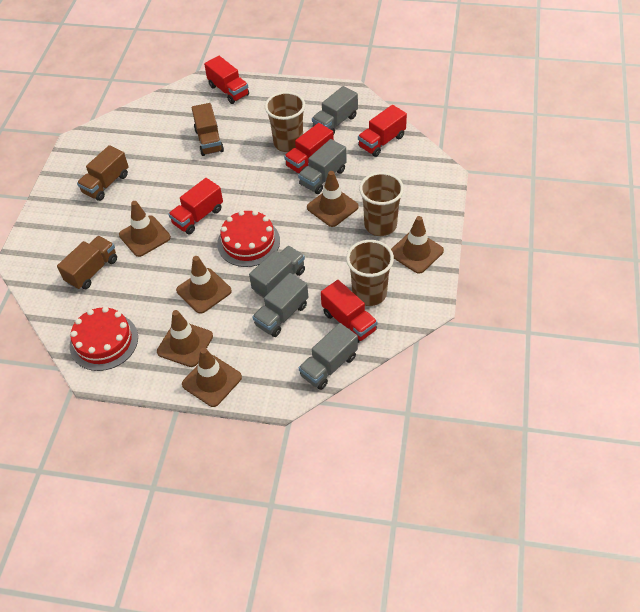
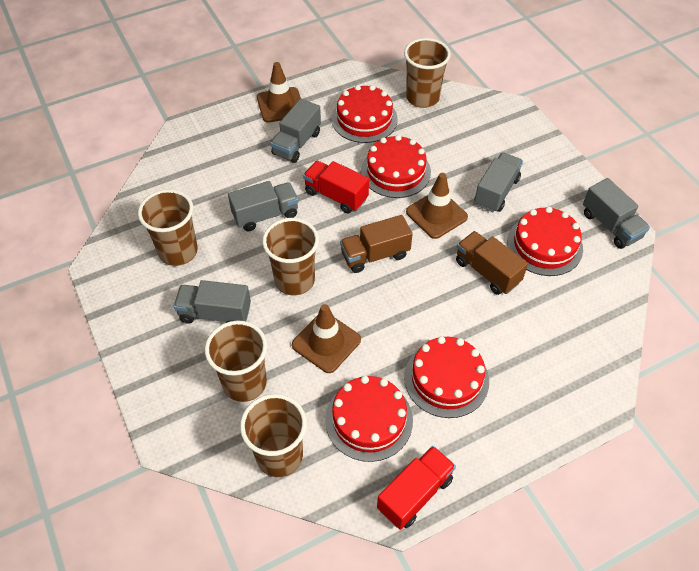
brown cup: 3 -> 5
brown traffic cone: 6 -> 3
brown truck: 3 -> 2
red cake: 2 -> 5
red truck: 5 -> 2

